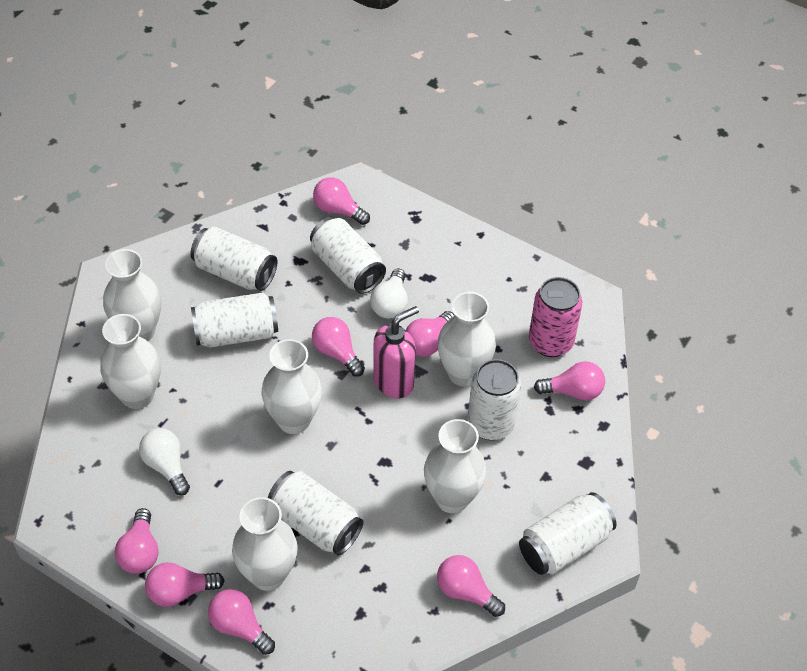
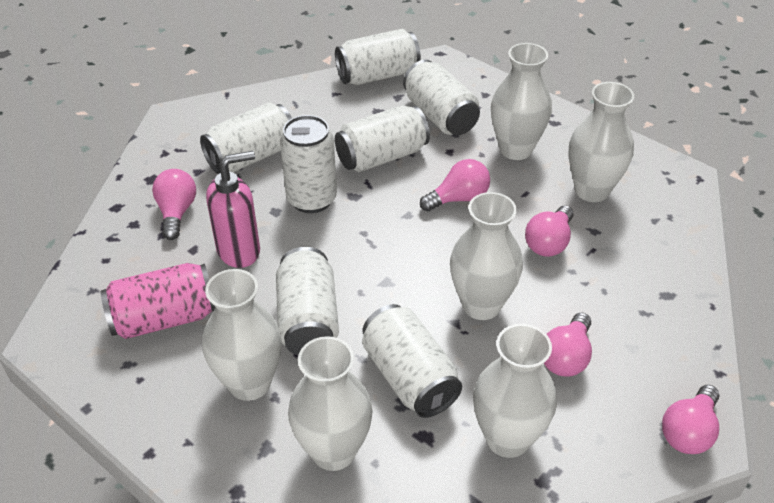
pink light bulb: 8 -> 5
white can: 6 -> 7
white light bulb: 2 -> 0

